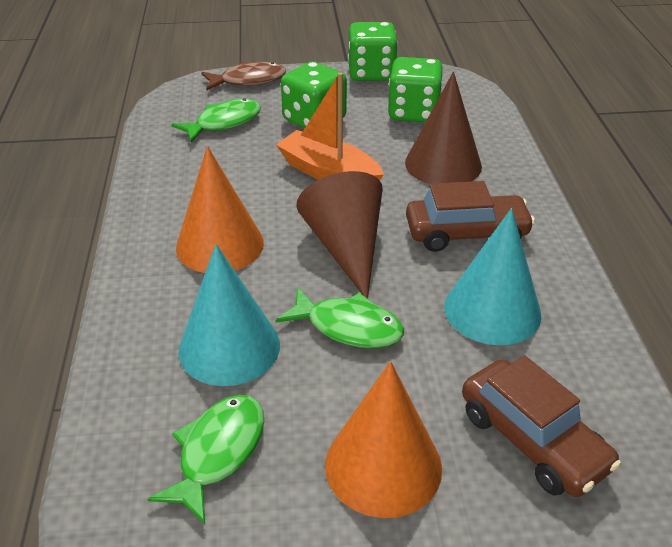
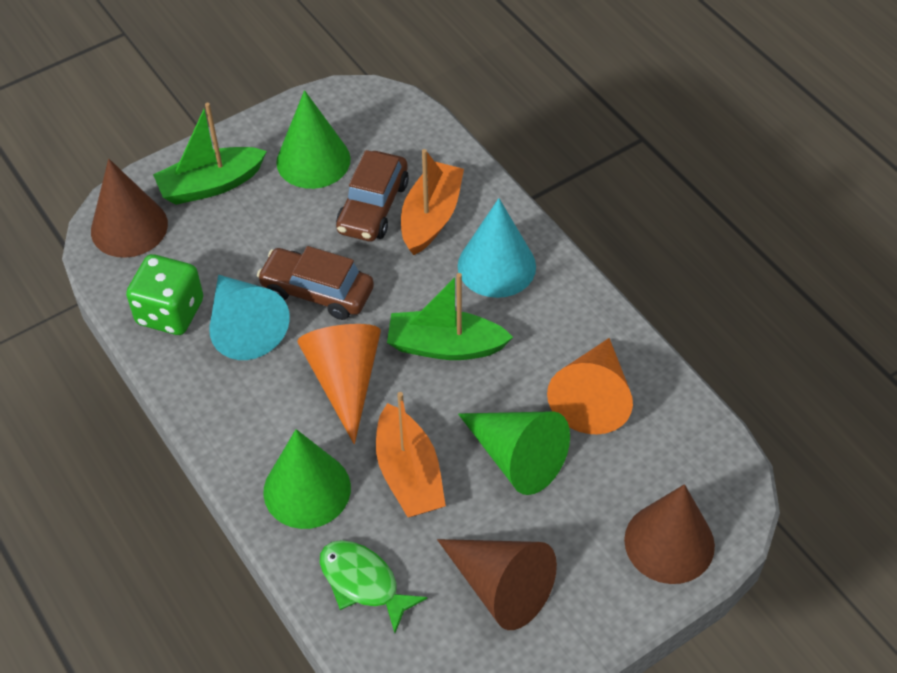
brown cone: 2 -> 3
brown fish: 1 -> 0
green boat: 0 -> 2
green cone: 0 -> 3
green dice: 3 -> 1
green fish: 3 -> 1
orange boat: 1 -> 2

